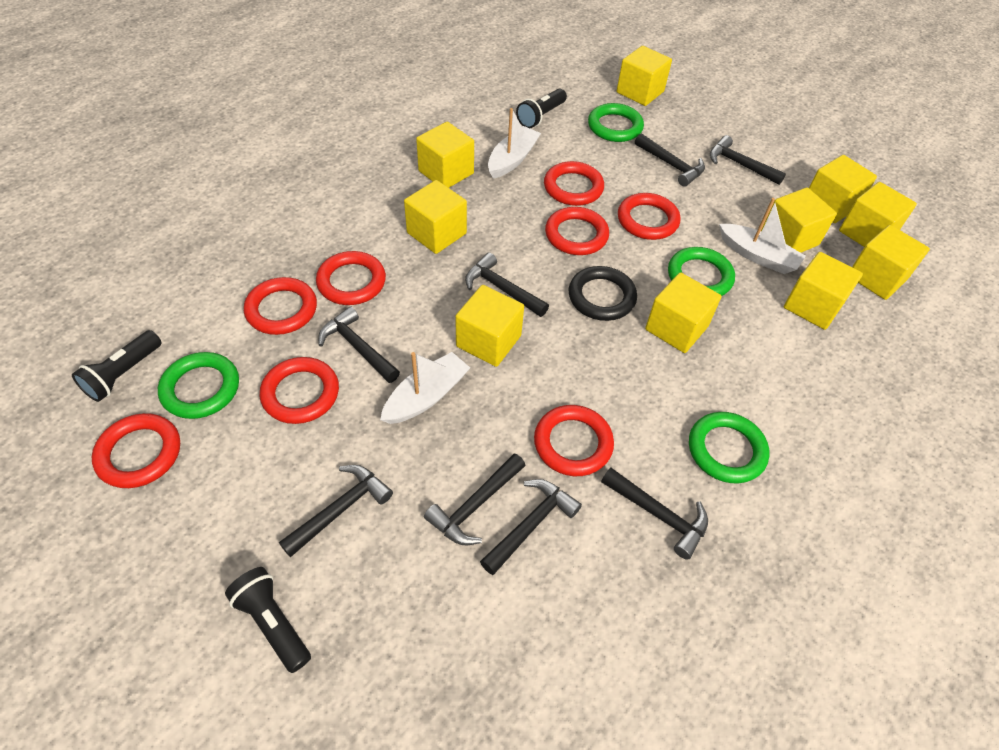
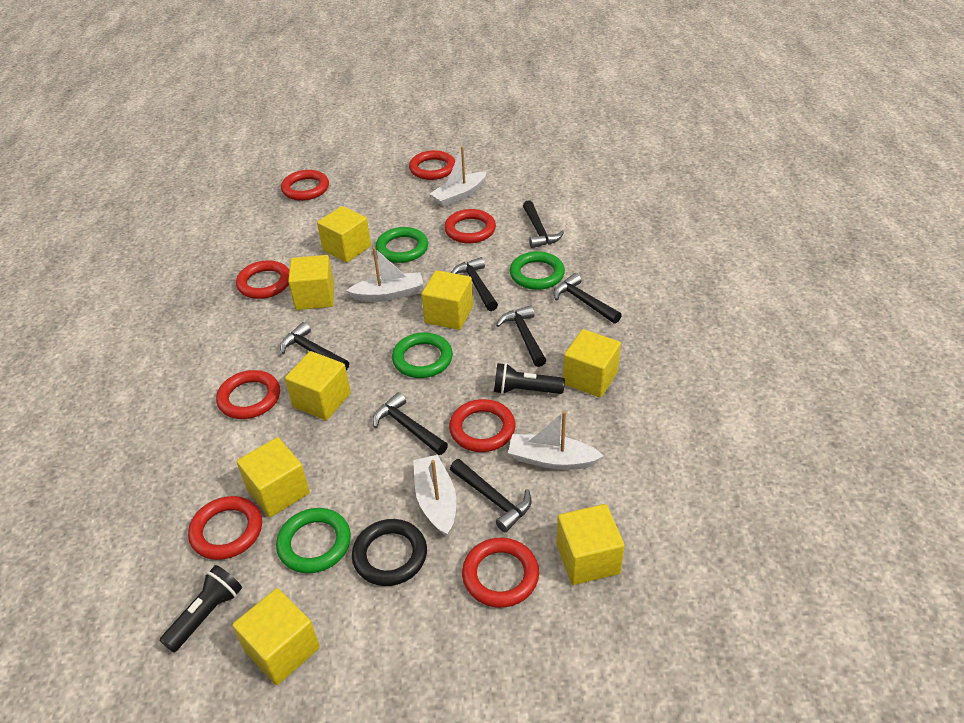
black flashlight: 3 -> 2
black hammer: 8 -> 7
white boat: 3 -> 4
yellow cube: 10 -> 8

